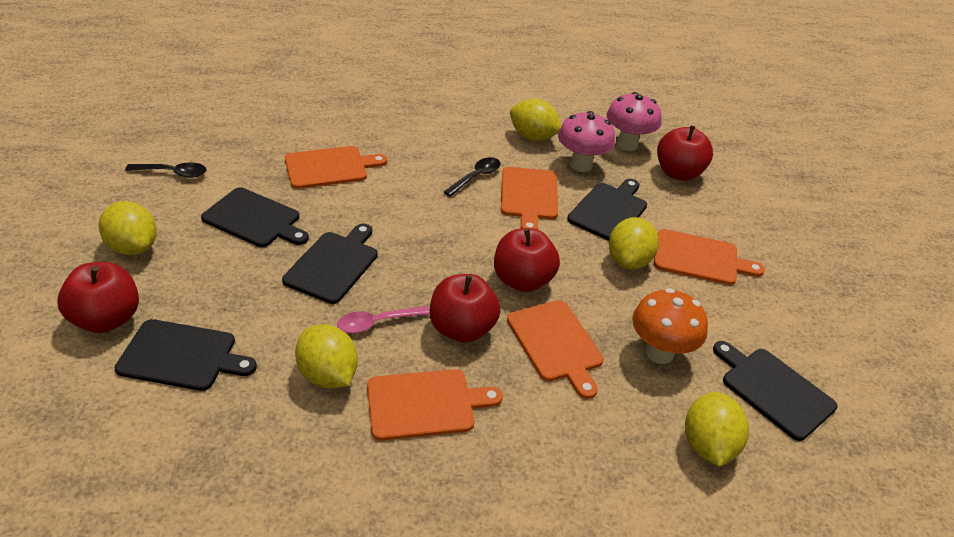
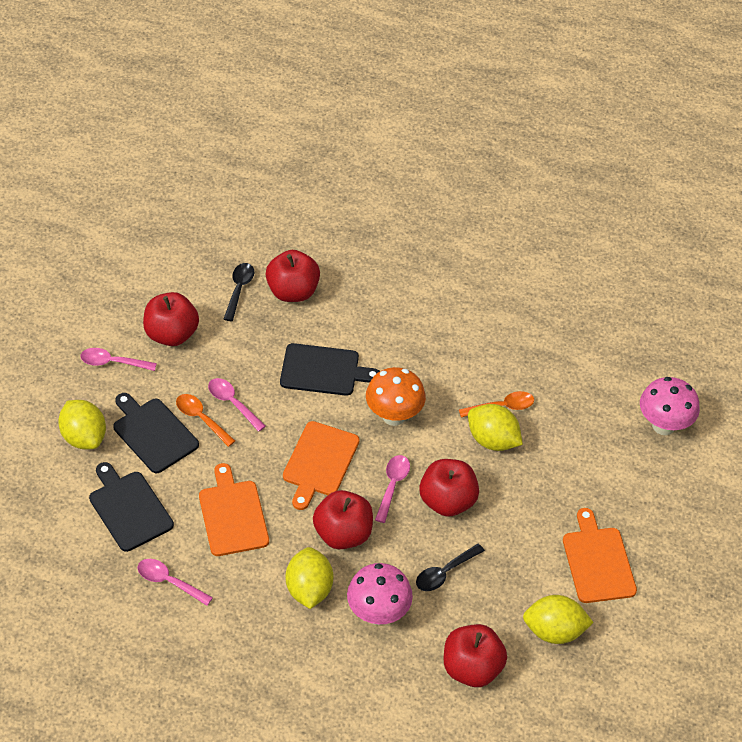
black cutting board: 5 -> 3
orange cutting board: 5 -> 3
orange spoon: 0 -> 2
pink spoon: 1 -> 4
red apple: 4 -> 5
yellow lemon: 5 -> 4

